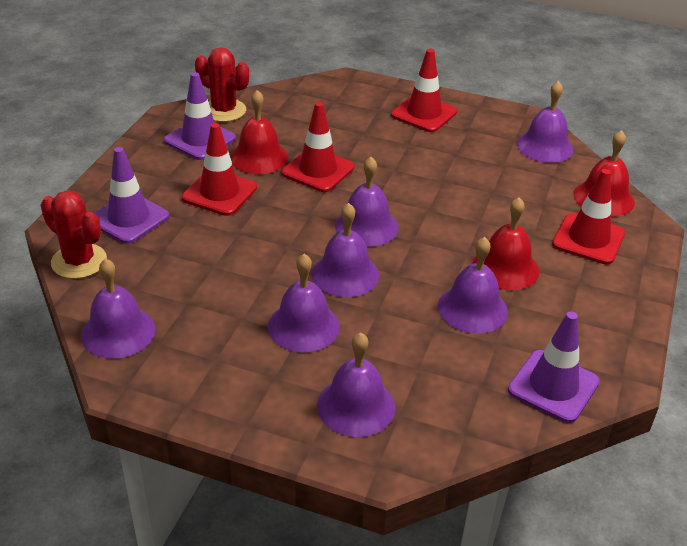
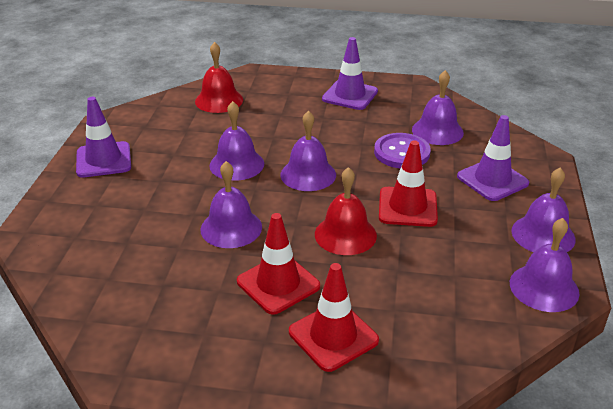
purple bell: 7 -> 6
purple button: 0 -> 1
red bell: 3 -> 2
red cactus: 2 -> 0
red traffic cone: 4 -> 3

